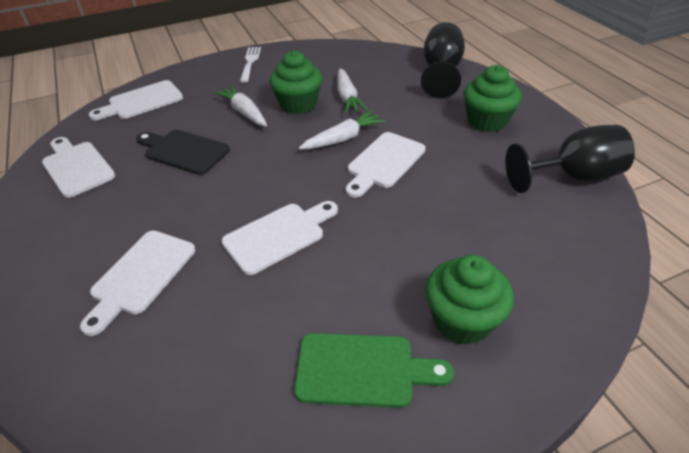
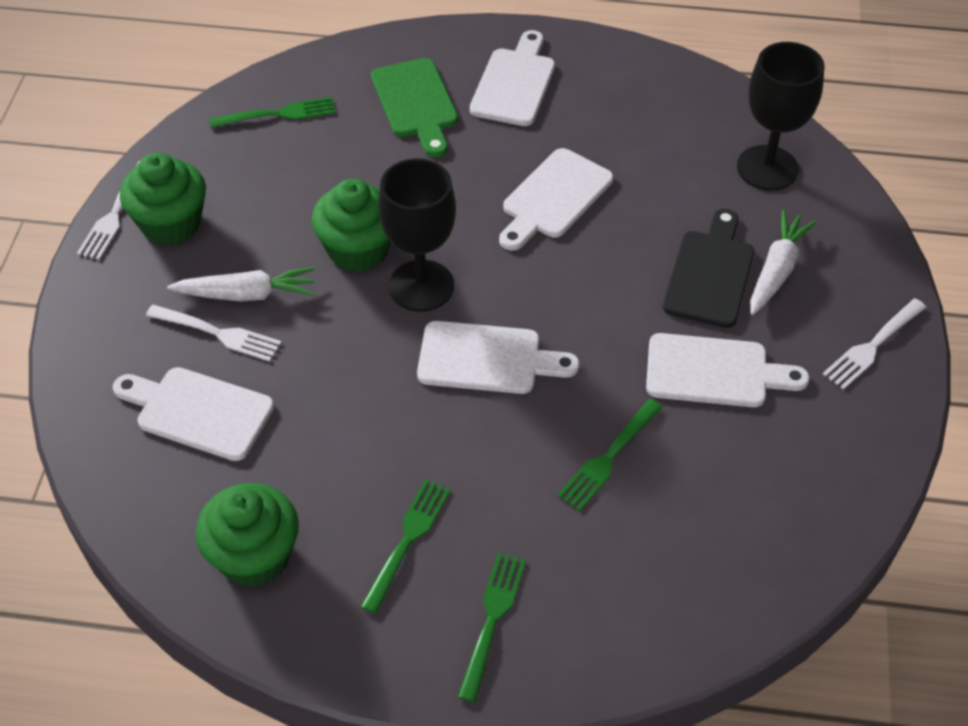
green fork: 0 -> 4
white carrot: 3 -> 2
white fork: 1 -> 3

